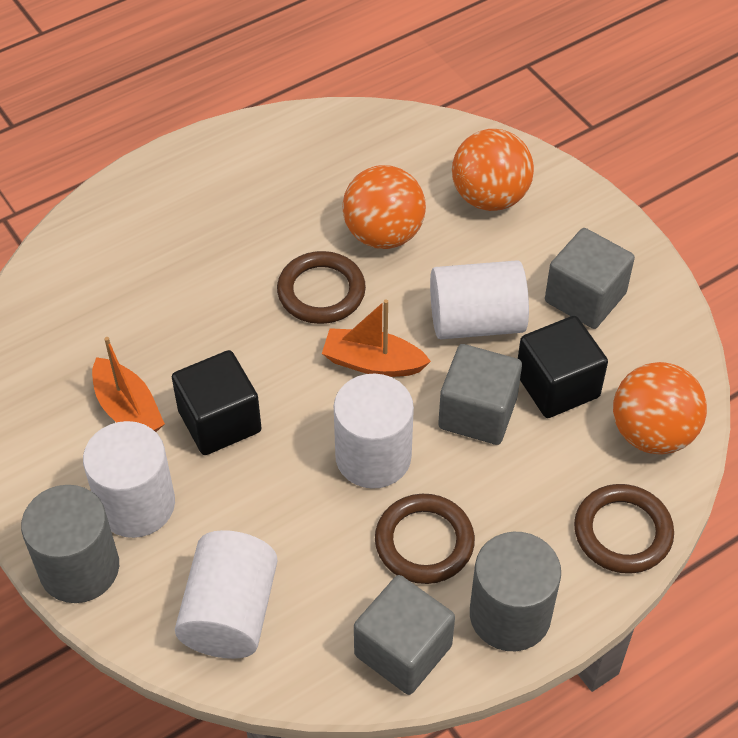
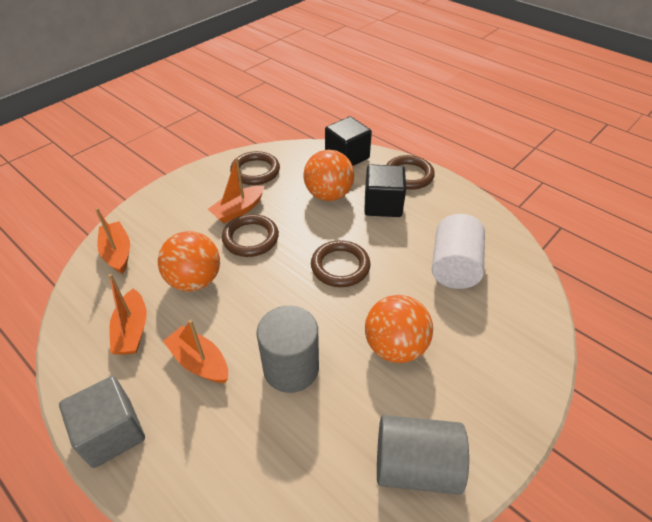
brown ring: 3 -> 4
grey cube: 3 -> 1
orange boat: 2 -> 4
white cylinder: 4 -> 1

